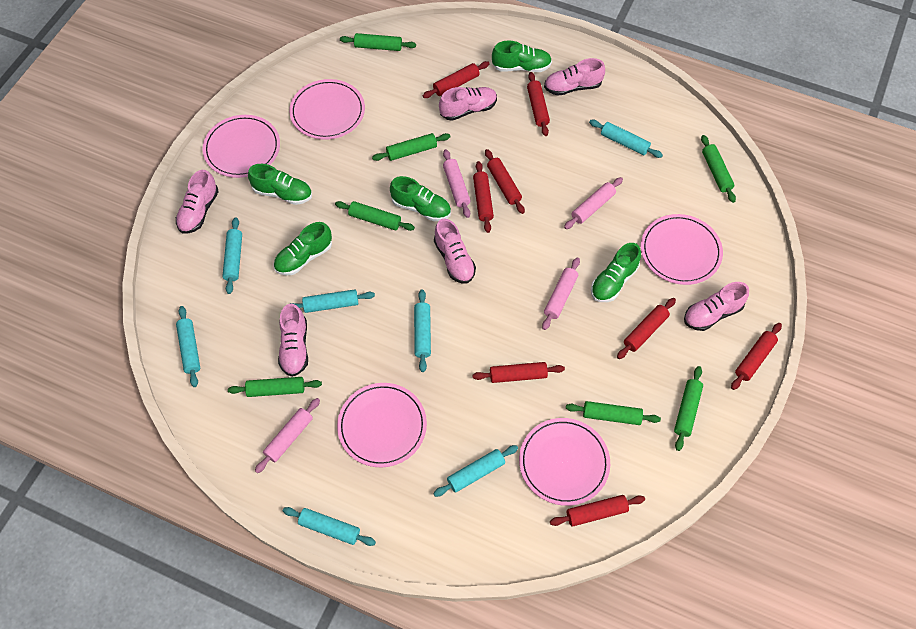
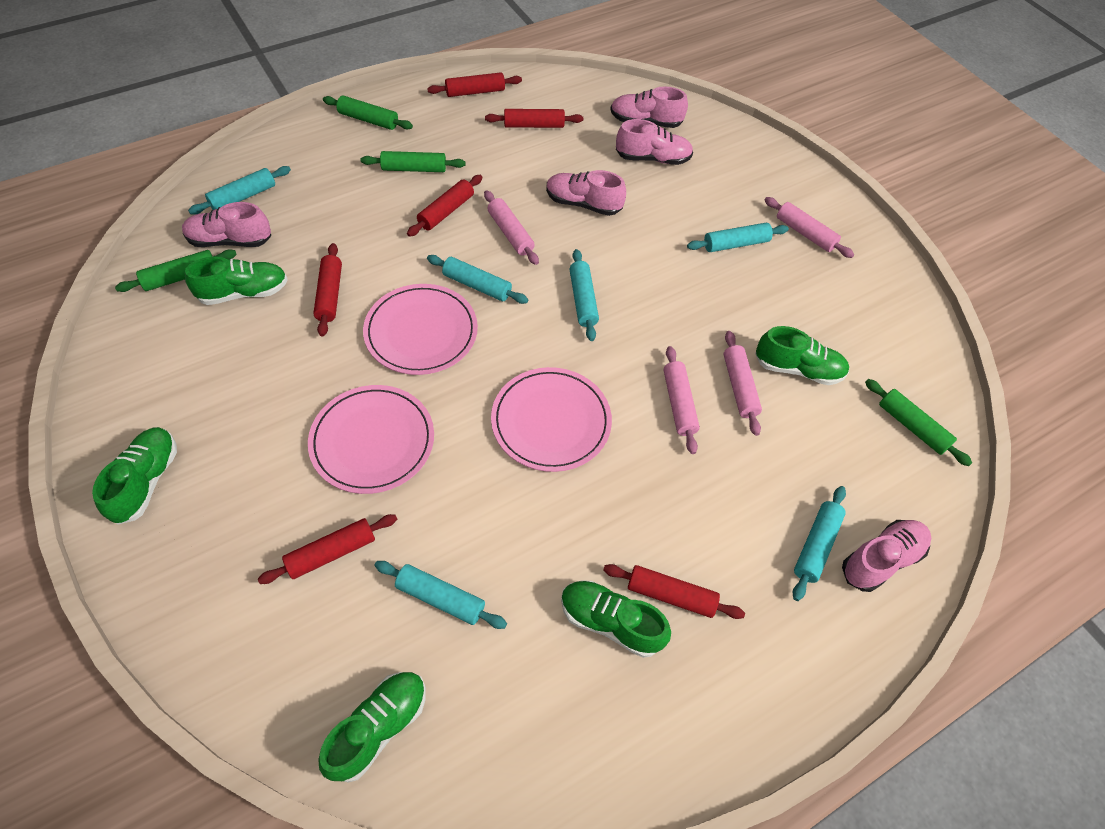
green rolling pin: 7 -> 4
pink plate: 5 -> 3
pink shoe: 6 -> 5
red rolling pin: 8 -> 6
turquoise rolling pin: 7 -> 6

